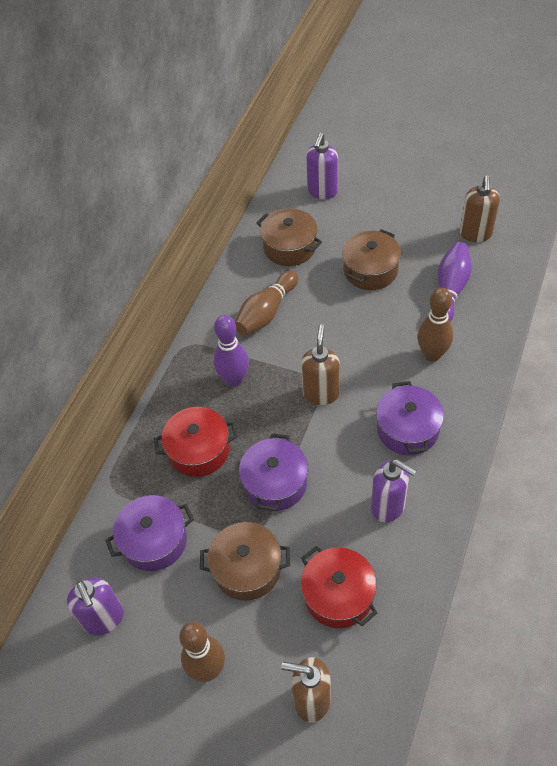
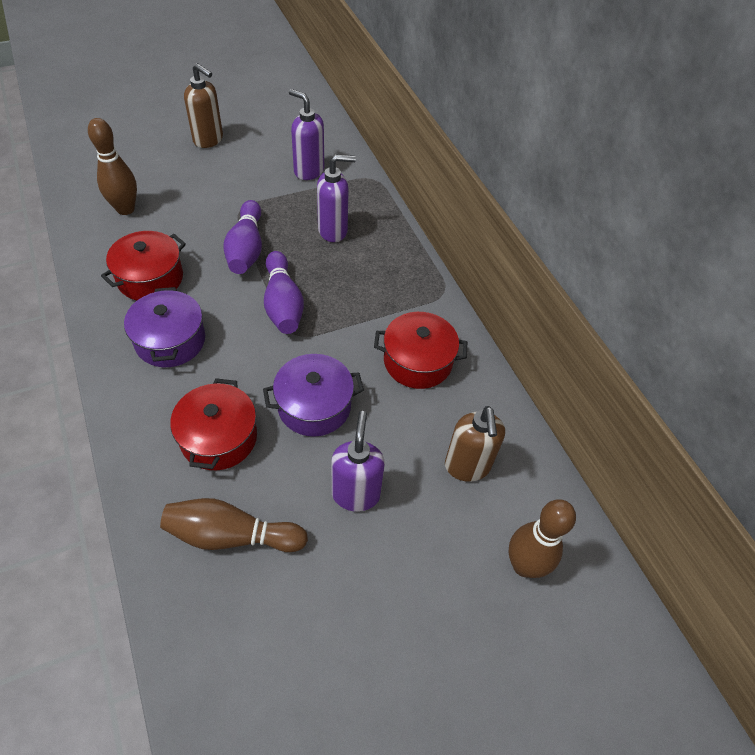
brown pot: 3 -> 0
brown soap dispenser: 3 -> 2
purple pot: 3 -> 2
red pot: 2 -> 3

